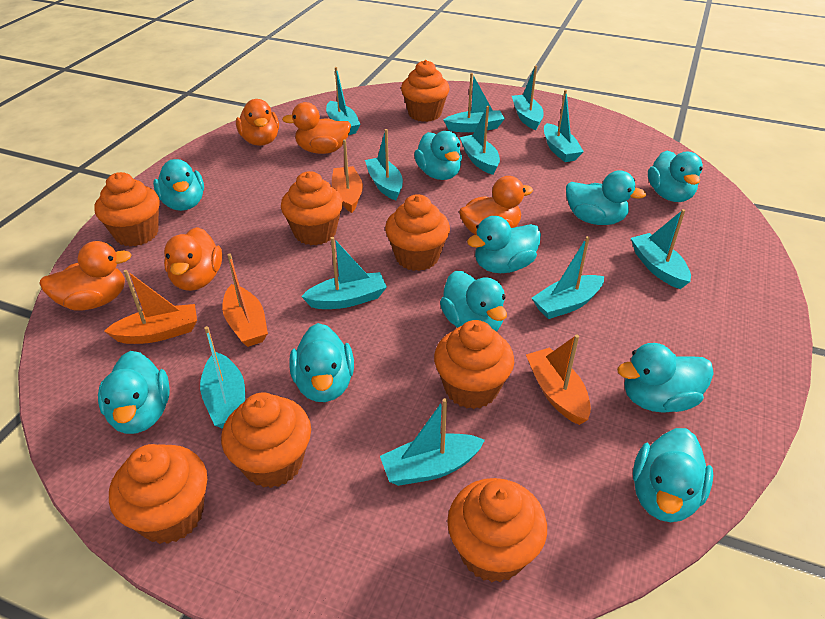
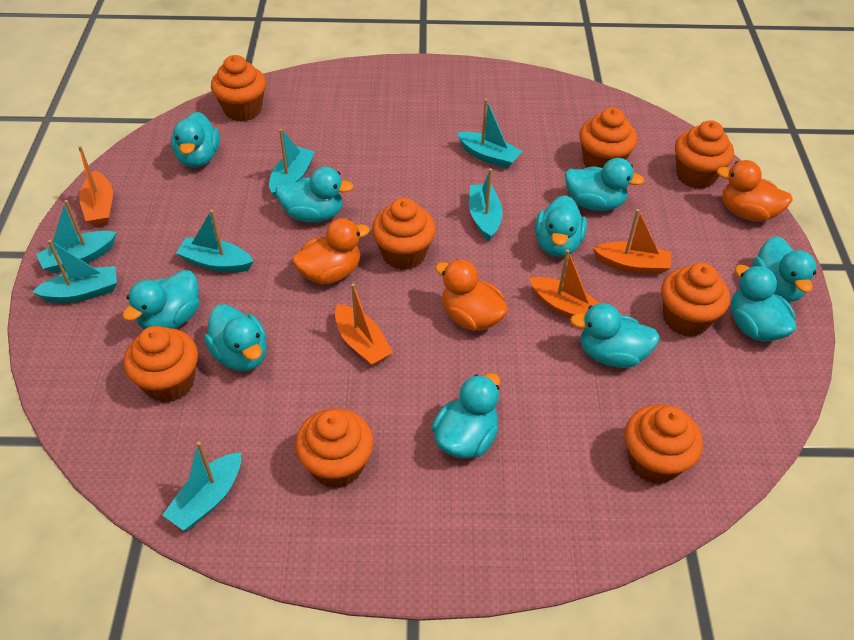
orange duck: 5 -> 3
turquoise boat: 11 -> 7

